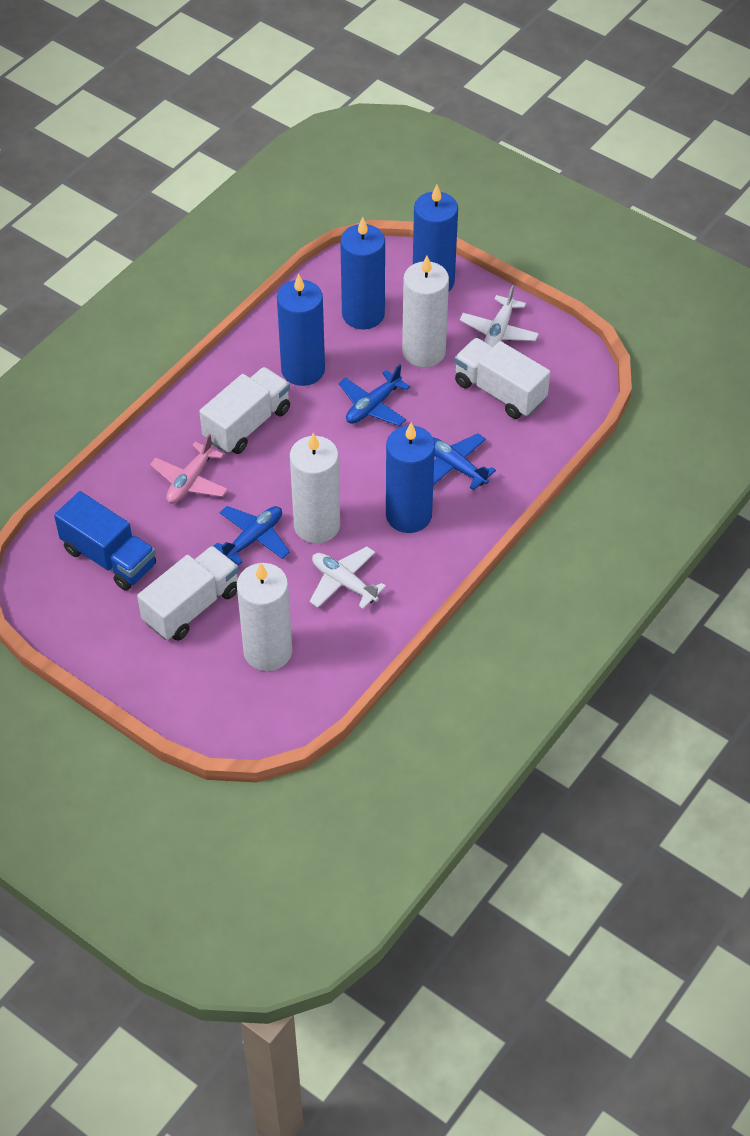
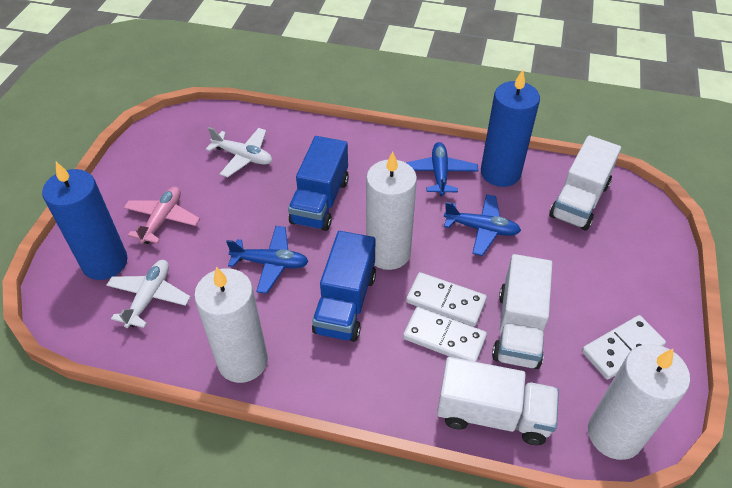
blue candle: 4 -> 2
blue truck: 1 -> 2
white domino: 0 -> 3

